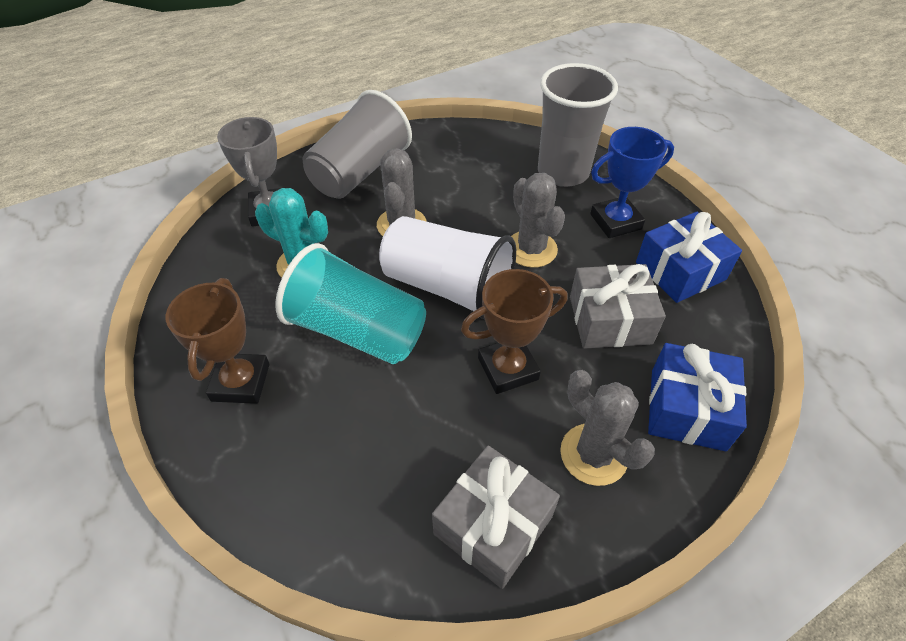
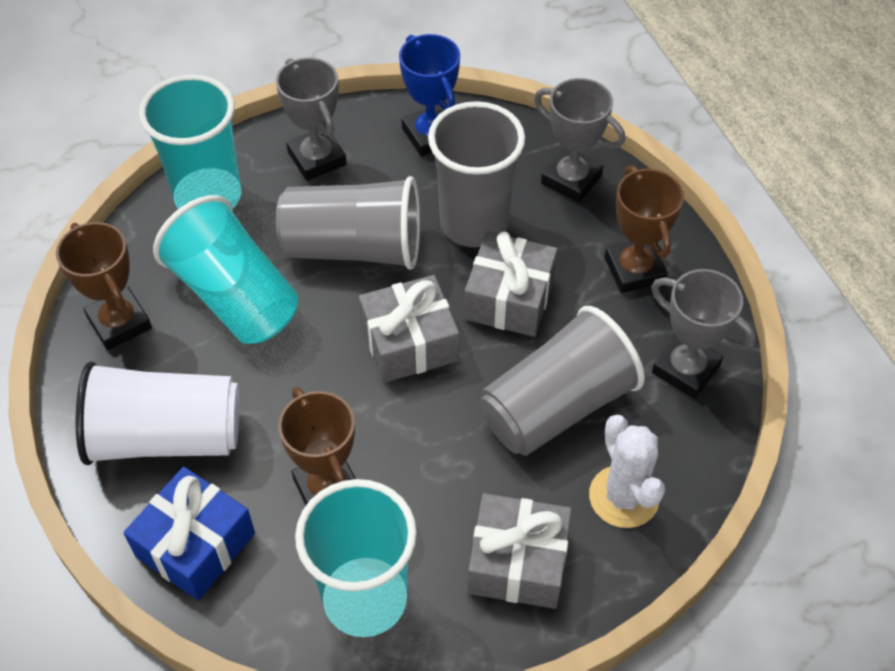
blue gift: 2 -> 1
brown trophy: 2 -> 3
grey cactus: 3 -> 0
grey cup: 2 -> 3
grey gift: 2 -> 3
grey trophy: 1 -> 3
turquoise cactus: 1 -> 0
turquoise cup: 1 -> 3
white cactus: 0 -> 1

